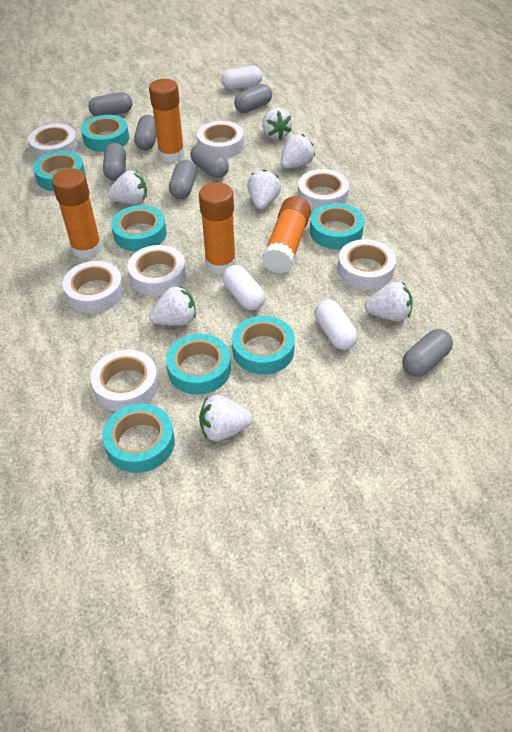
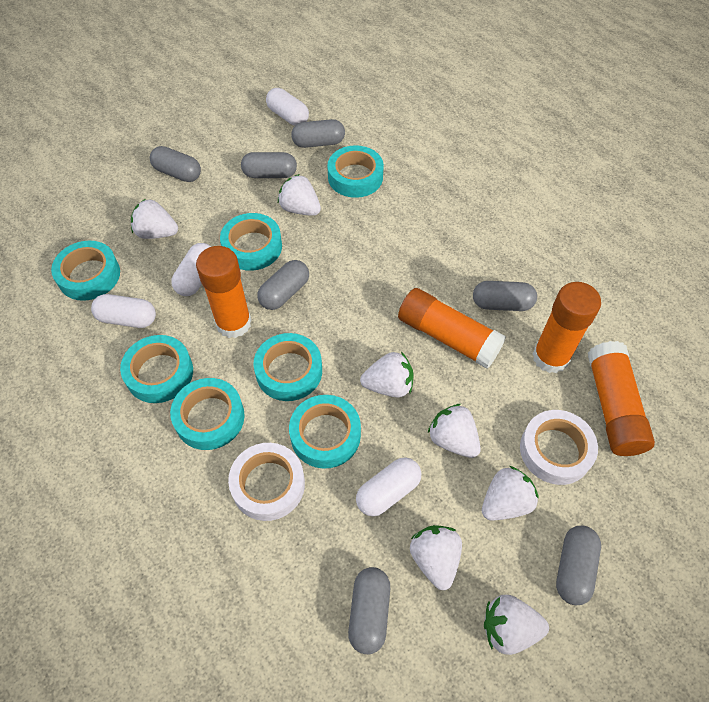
white capsule: 3 -> 4
white tape: 7 -> 2

